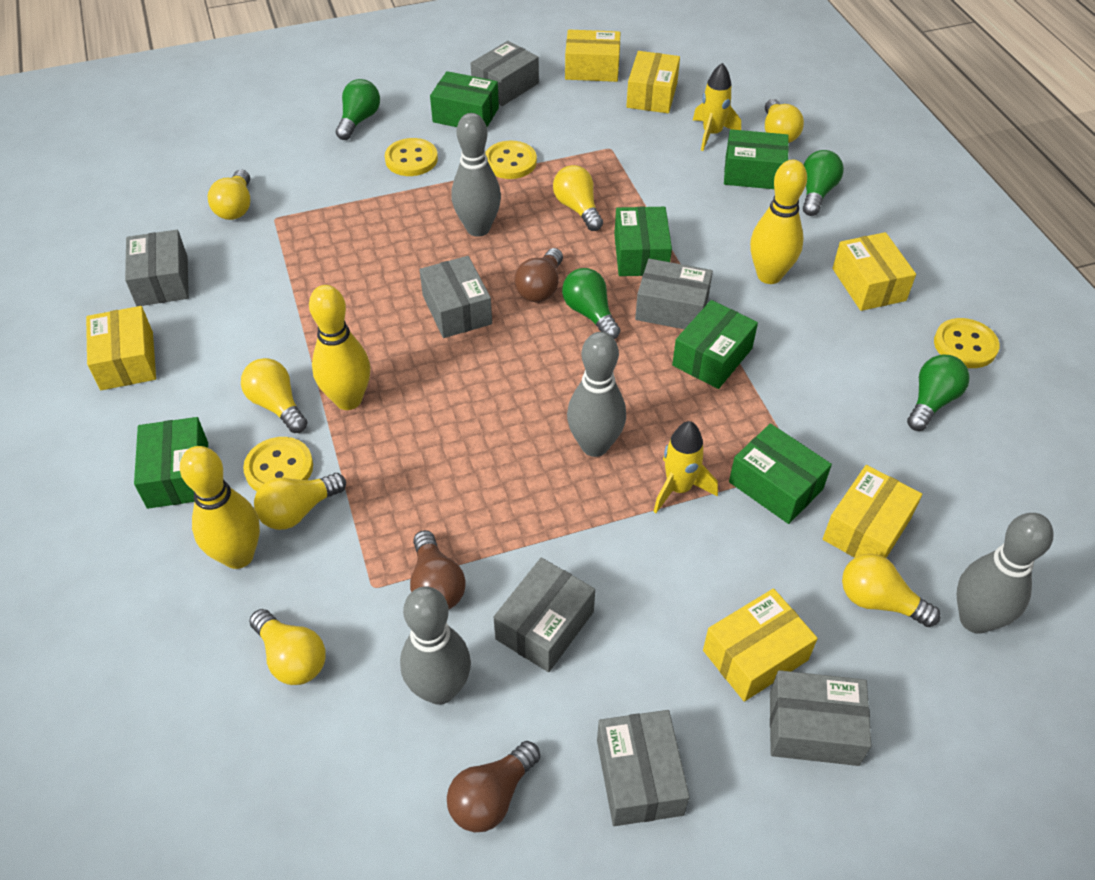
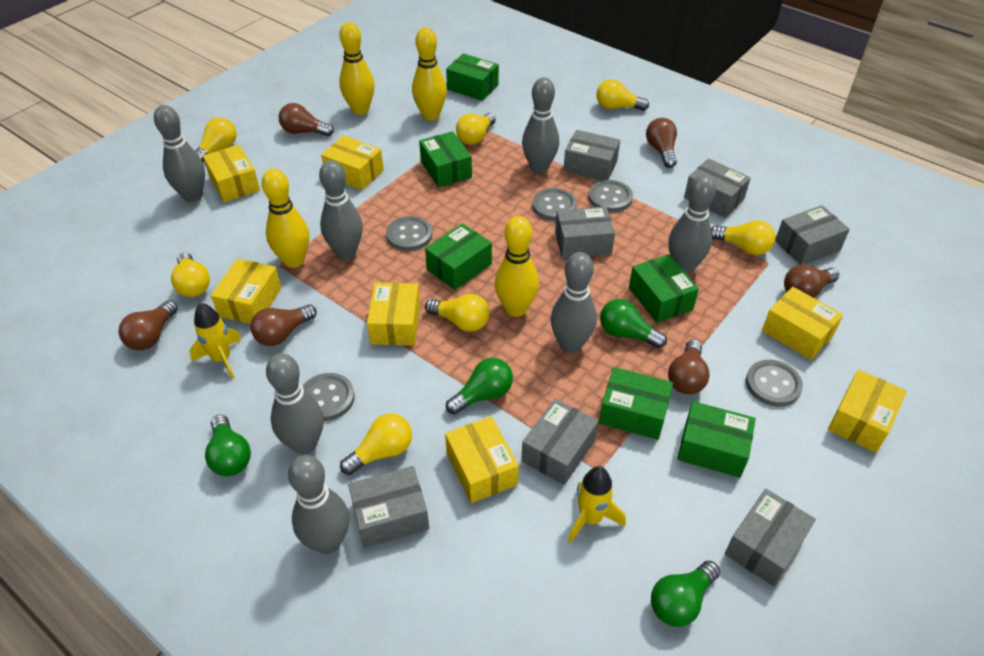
brown light bulb: 3 -> 6
grey bowling pin: 4 -> 7
grey button: 0 -> 5
yellow bowling pin: 3 -> 4
yellow box: 6 -> 7
yellow button: 4 -> 0

